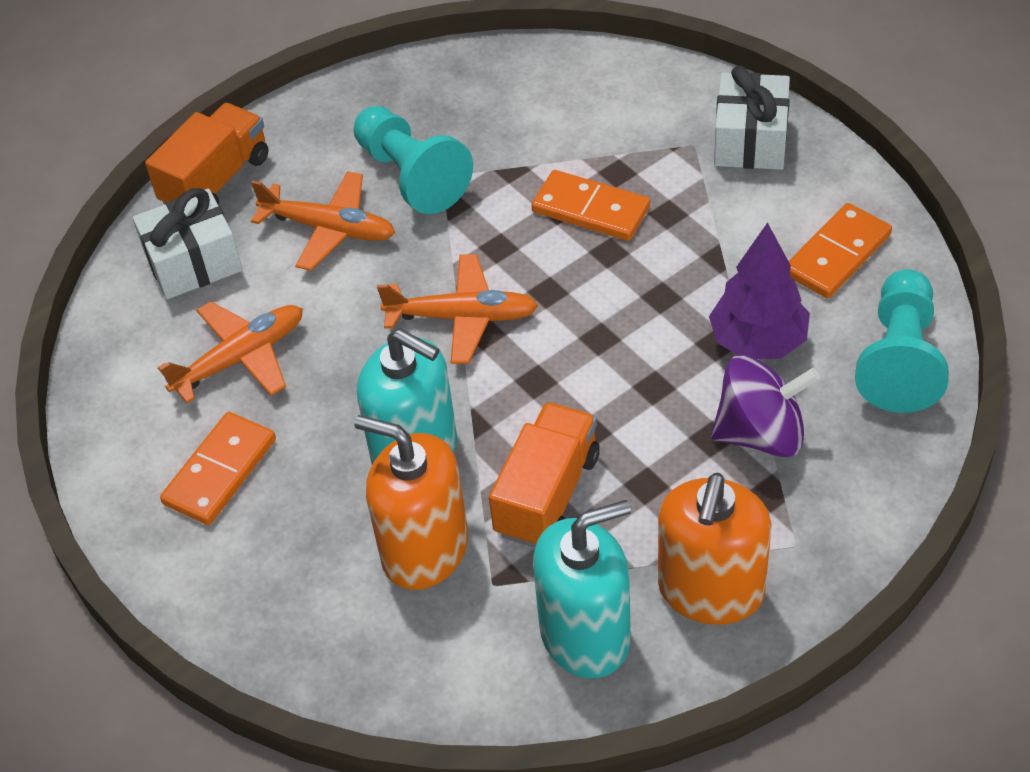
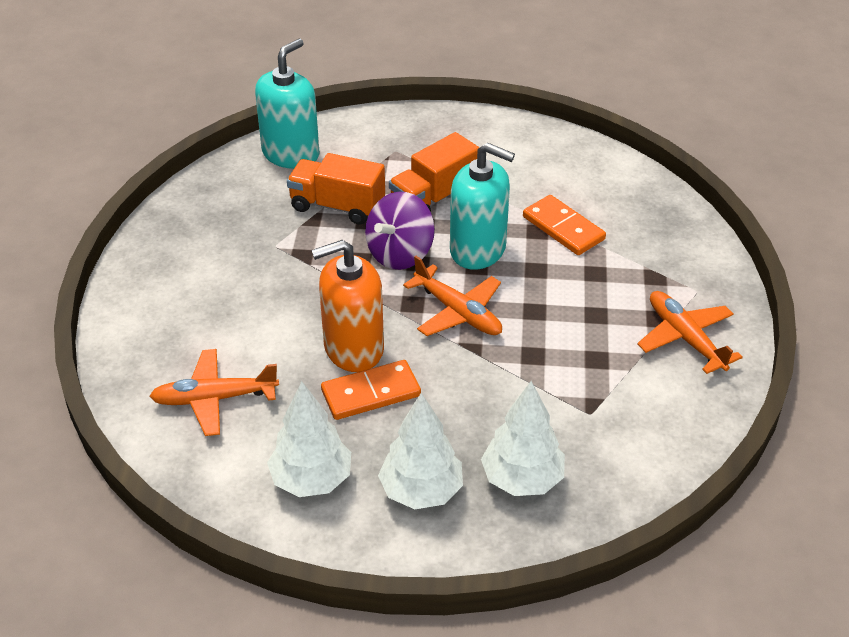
orange domino: 3 -> 2
orange soap dispenser: 2 -> 1
purple tree: 1 -> 0
turquoise pawn: 2 -> 0
white gift: 2 -> 0
white tree: 0 -> 3

